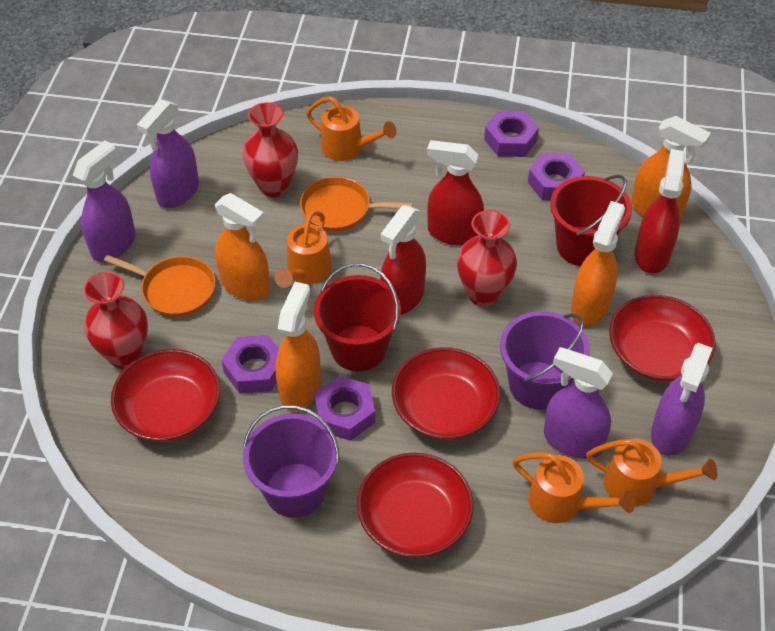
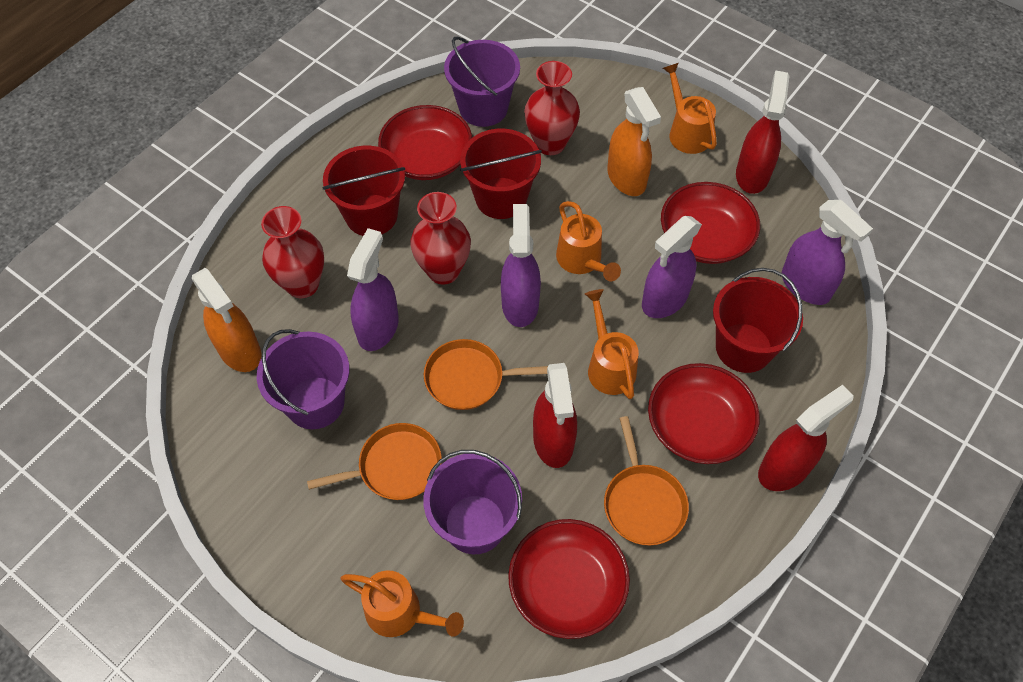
orange pan: 2 -> 3
orange spray bottle: 4 -> 2
purple bucket: 2 -> 3
purple nut: 4 -> 0
red bucket: 2 -> 3

